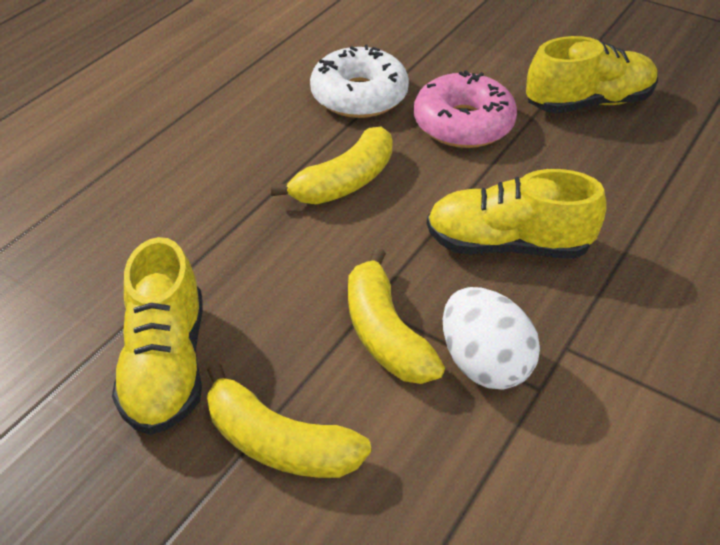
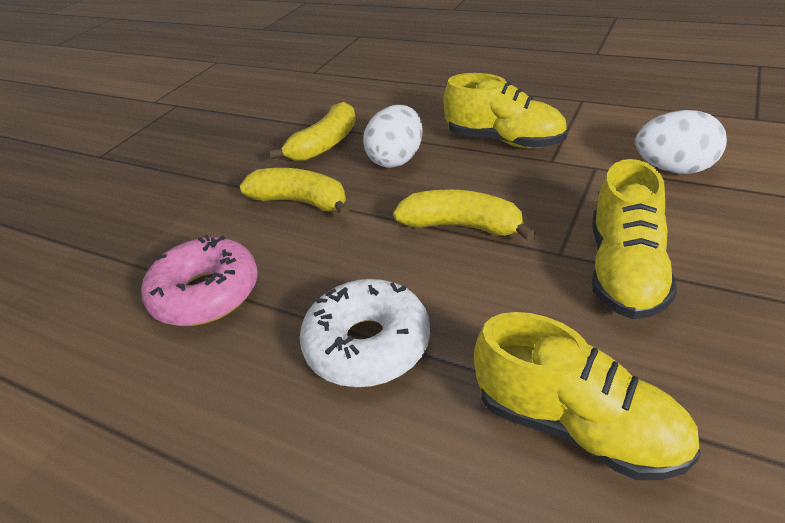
white egg: 1 -> 2

